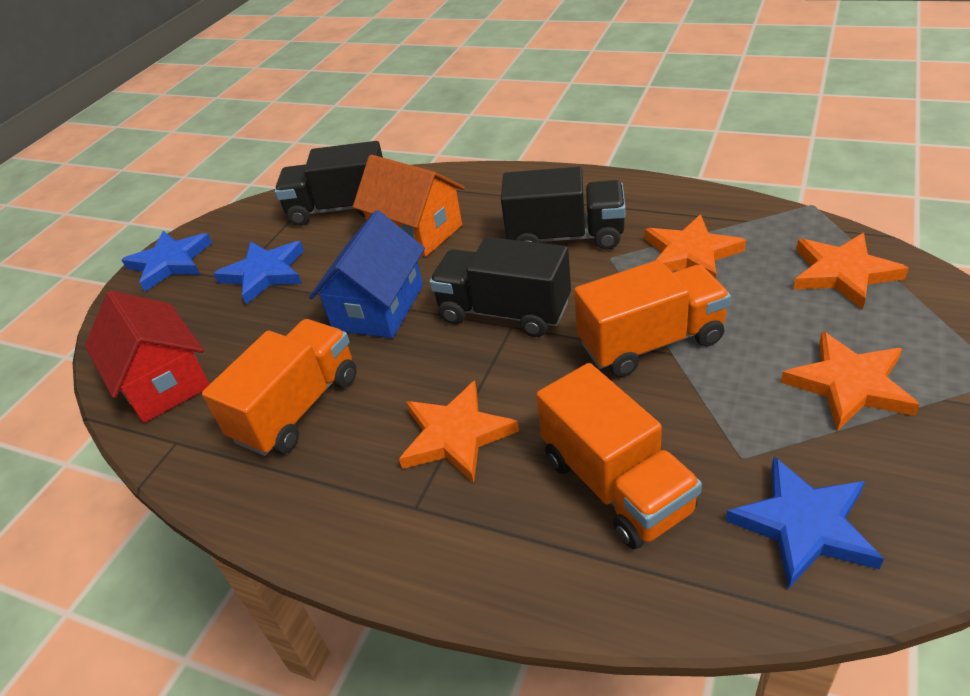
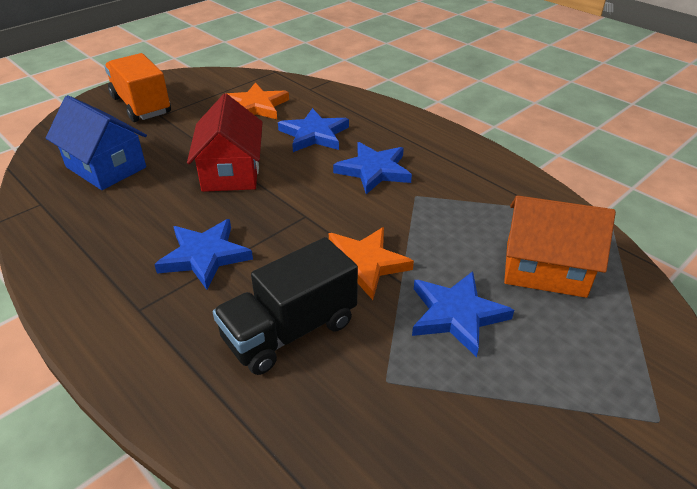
black truck: 3 -> 1
blue star: 3 -> 4
orange star: 4 -> 2
orange truck: 3 -> 1

